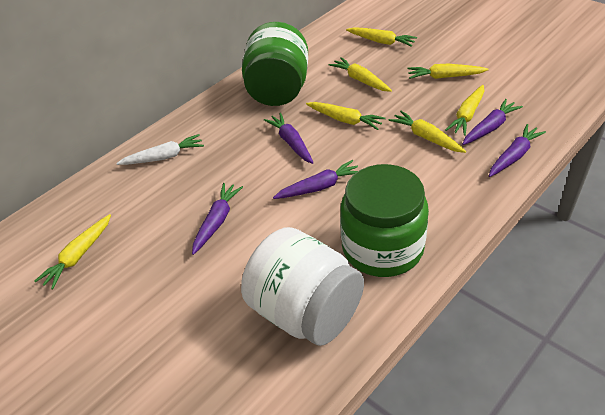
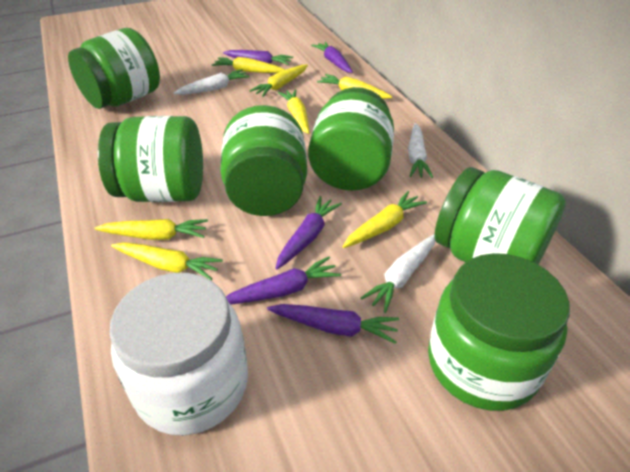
green jar: 2 -> 6
white carrot: 1 -> 3

